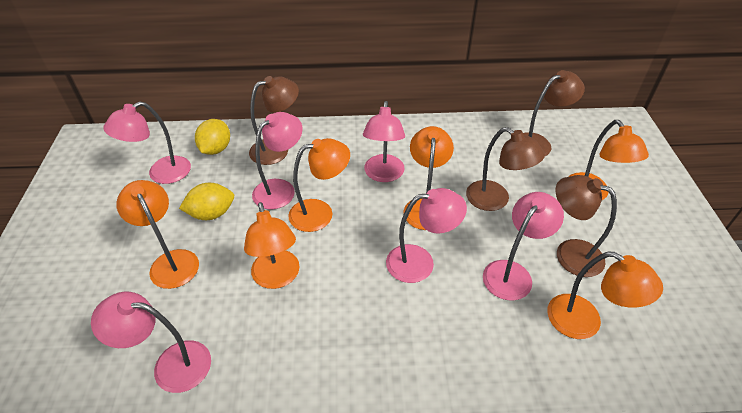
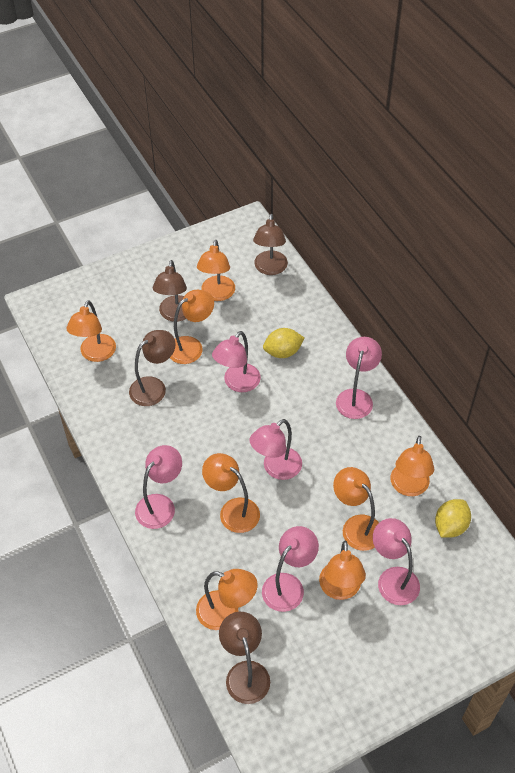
orange lamp: 6 -> 8

